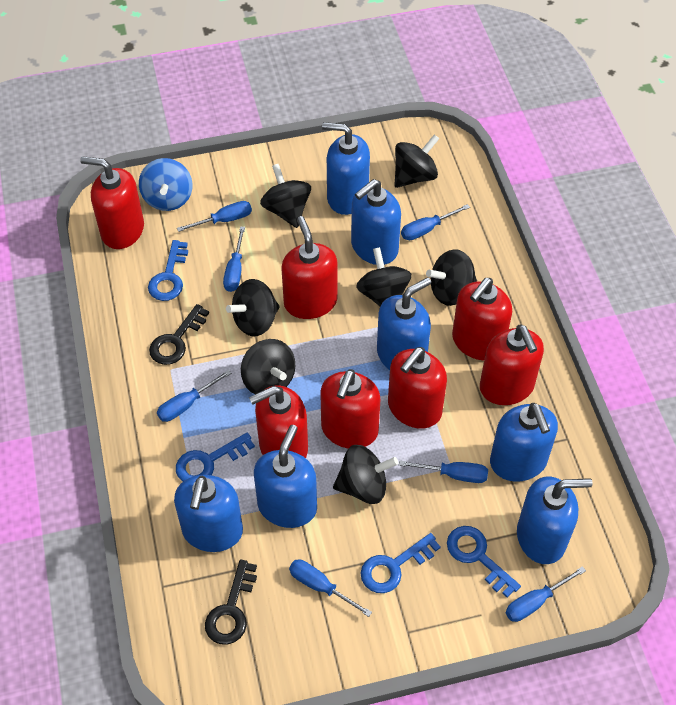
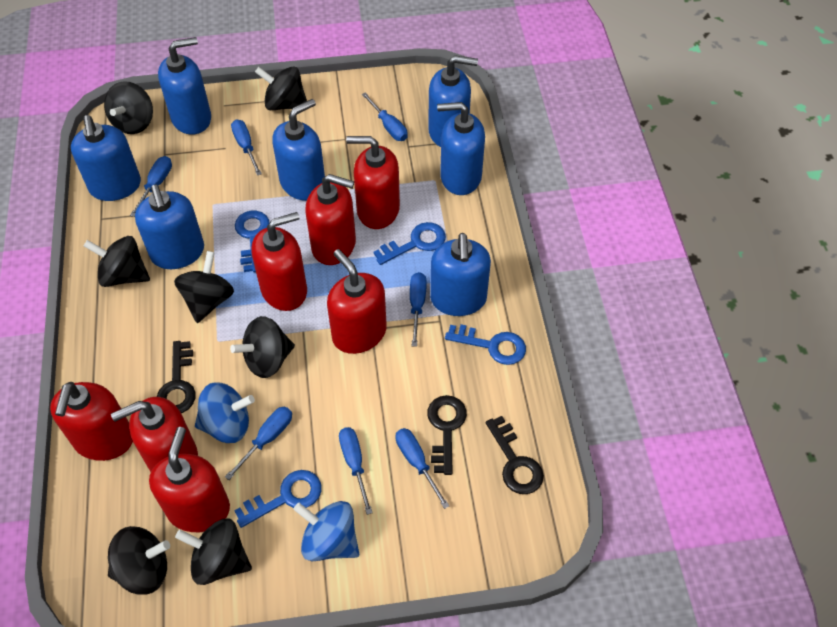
black key: 2 -> 3
blue spinning top: 1 -> 2

